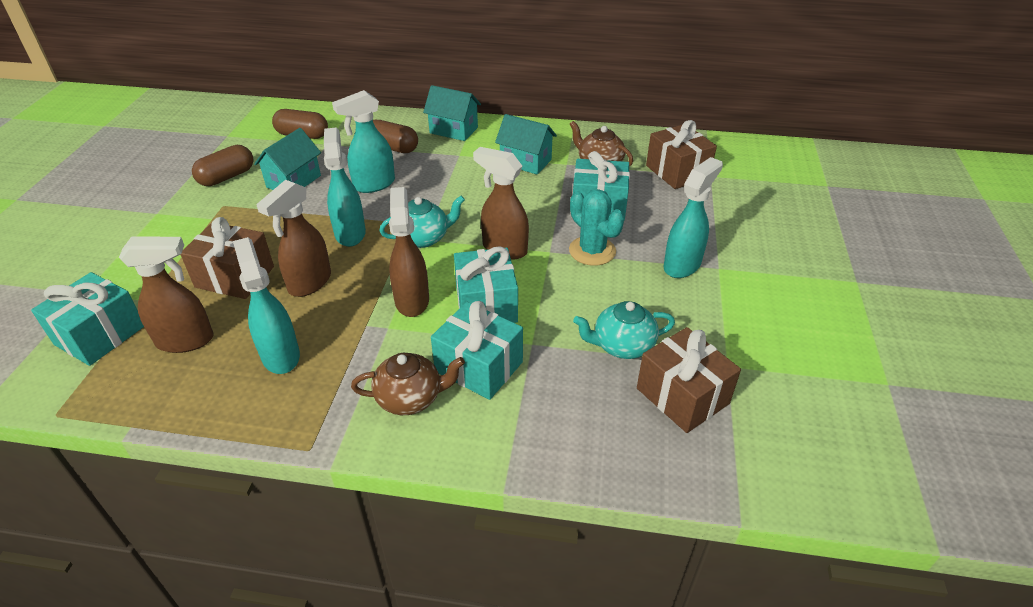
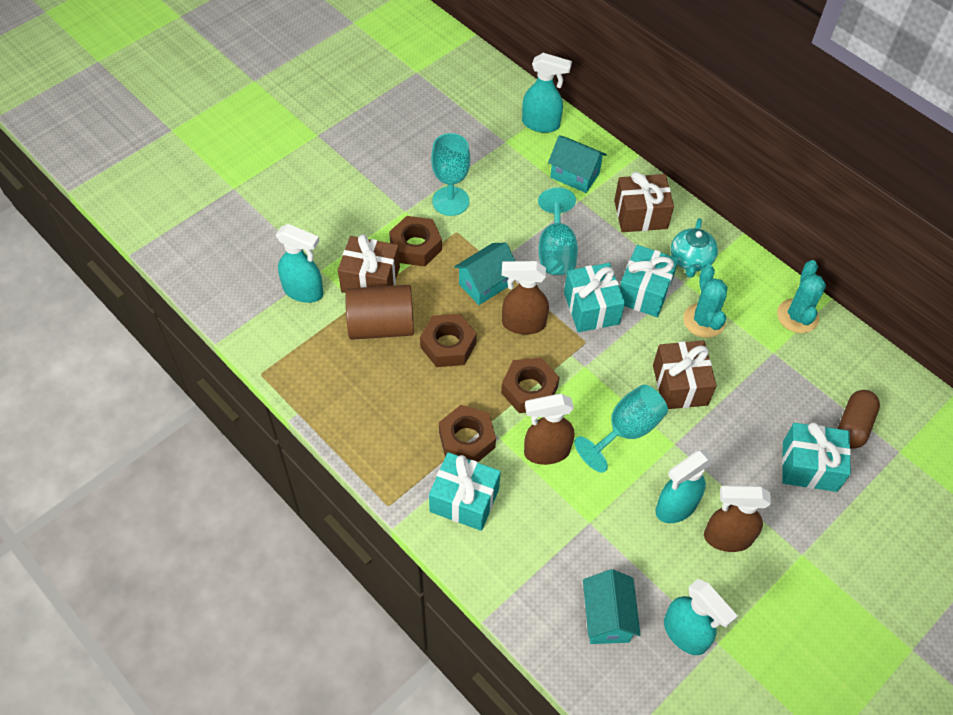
brown capsule: 3 -> 1
brown cylinder: 0 -> 1
brown nut: 0 -> 4
brown spray bottle: 4 -> 3
brown teapot: 2 -> 0
turquoise cactus: 1 -> 2
turquoise goblet: 0 -> 3
turquoise teapot: 2 -> 1

